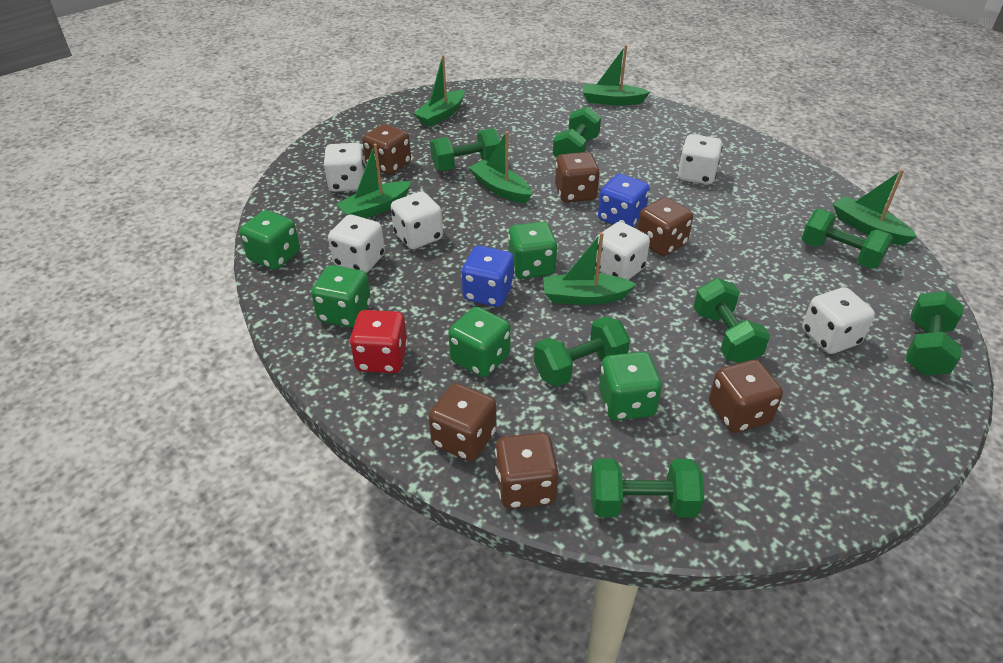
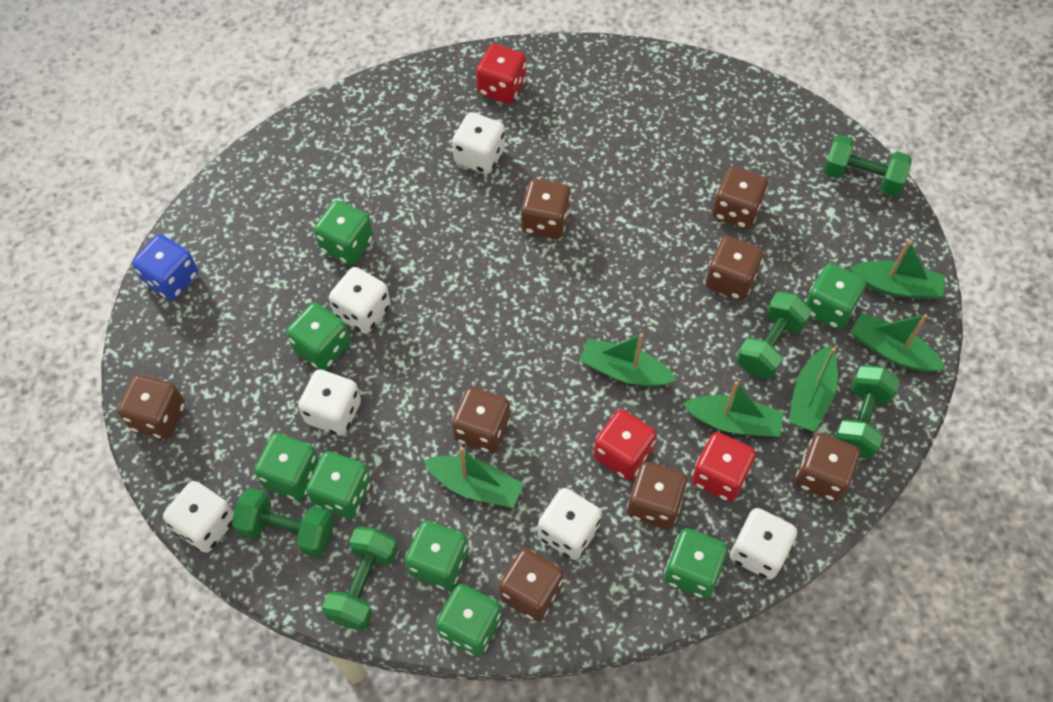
blue dice: 2 -> 1
brown dice: 6 -> 8
green dice: 5 -> 8
green dumbbell: 7 -> 5
red dice: 1 -> 3

